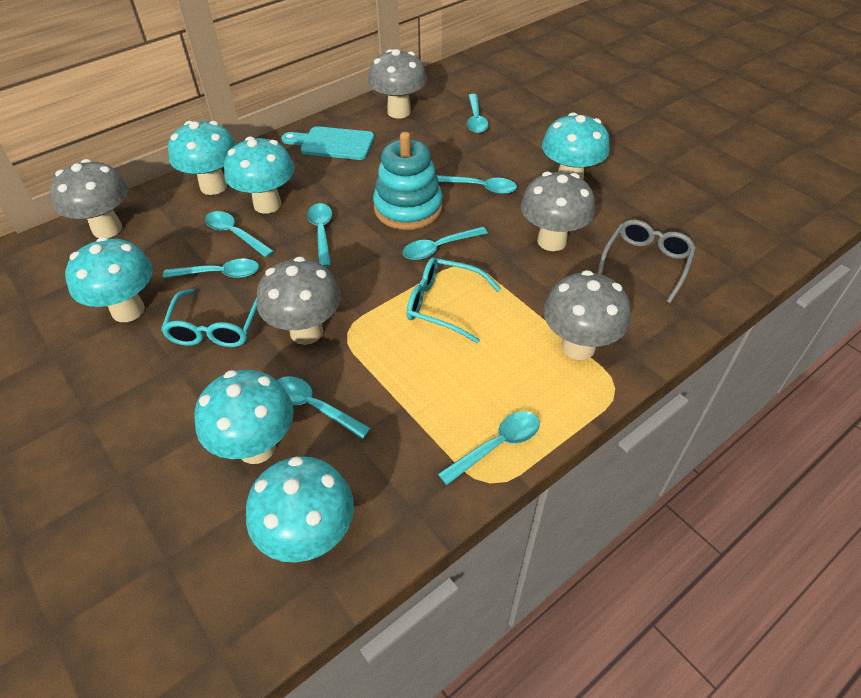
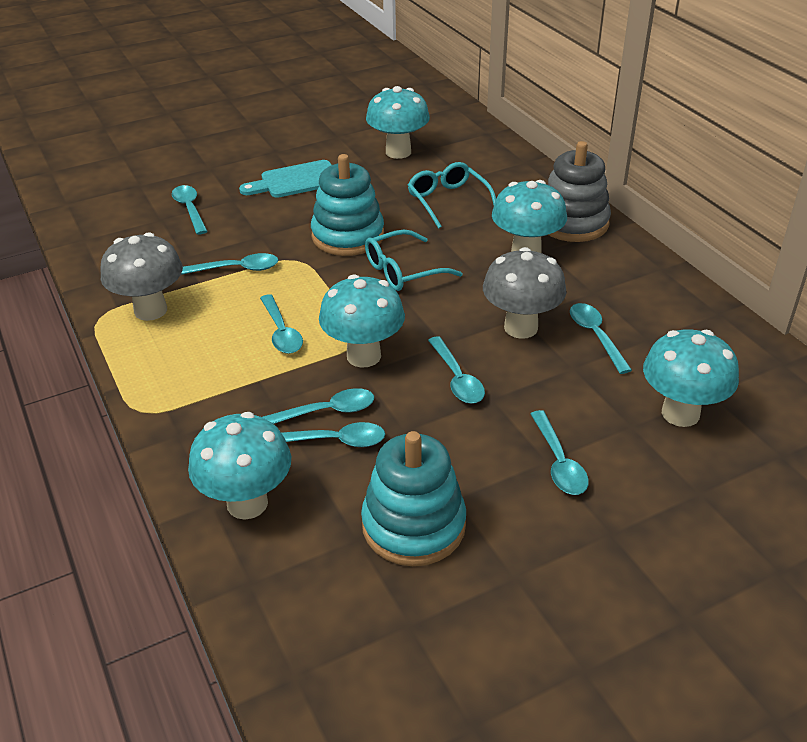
grey glasses: 1 -> 0
grey mushroom: 5 -> 2
grey stacking toy: 0 -> 1
turquoise mushroom: 6 -> 5
turquoise stacking toy: 1 -> 2

